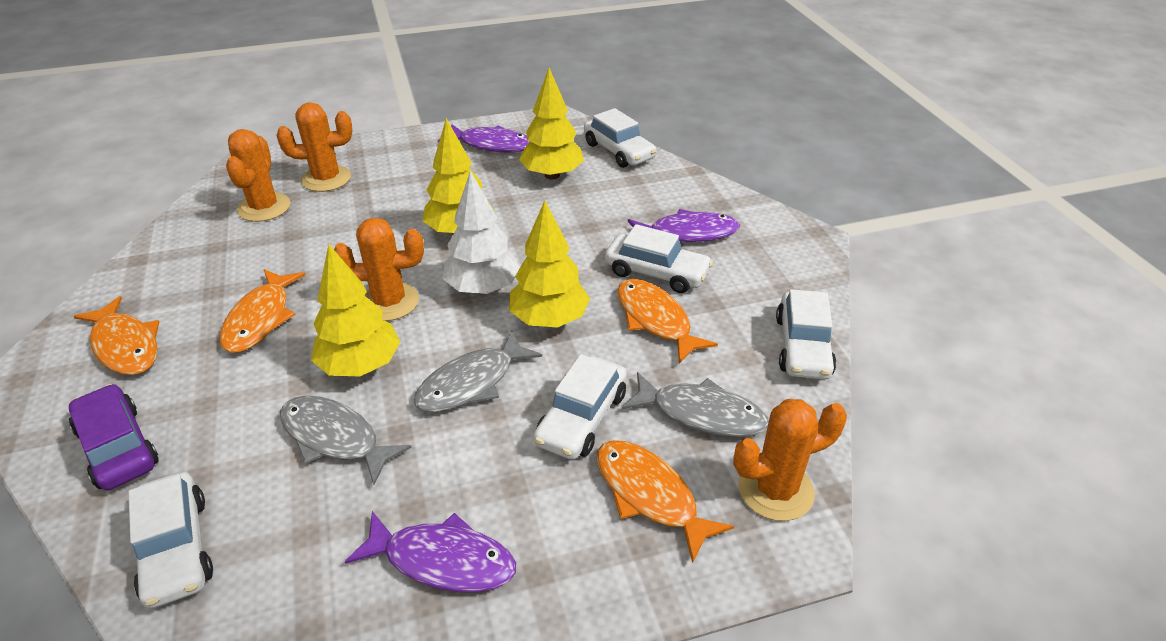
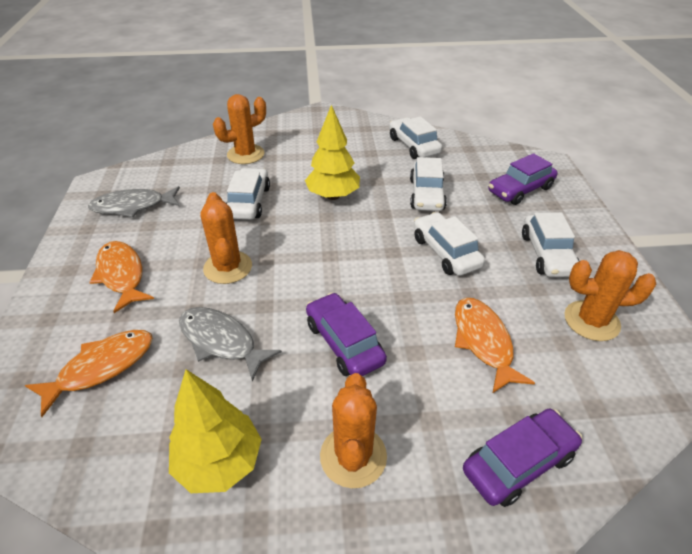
grey fish: 3 -> 2
orange fish: 4 -> 3
purple car: 1 -> 3
purple fish: 3 -> 0
white tree: 1 -> 0
yellow tree: 4 -> 2

